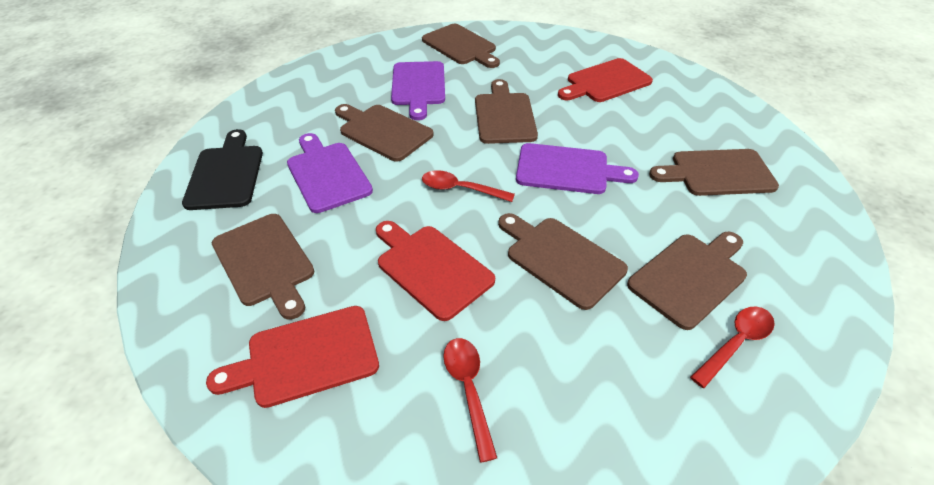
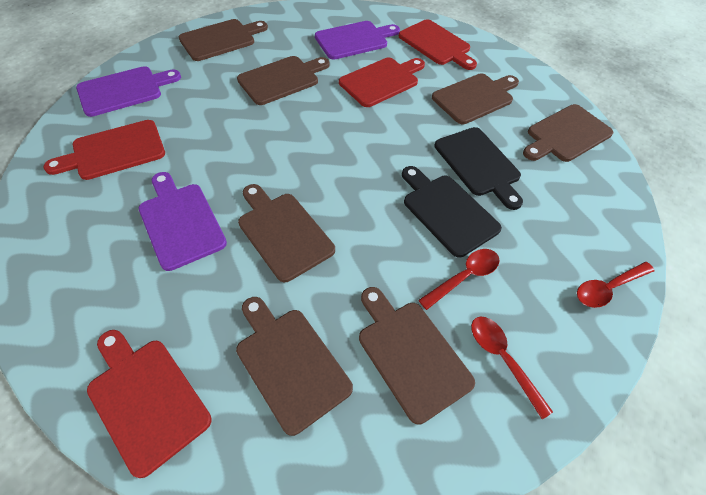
black cutting board: 1 -> 2
red cutting board: 3 -> 4

